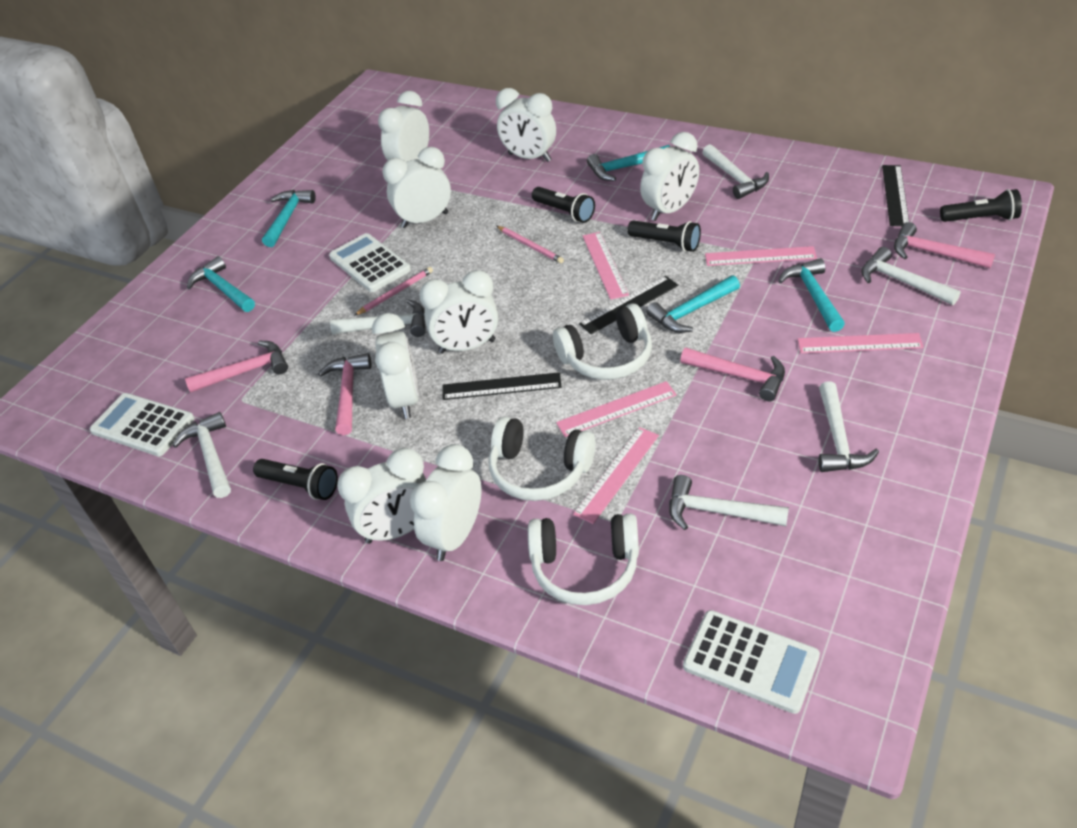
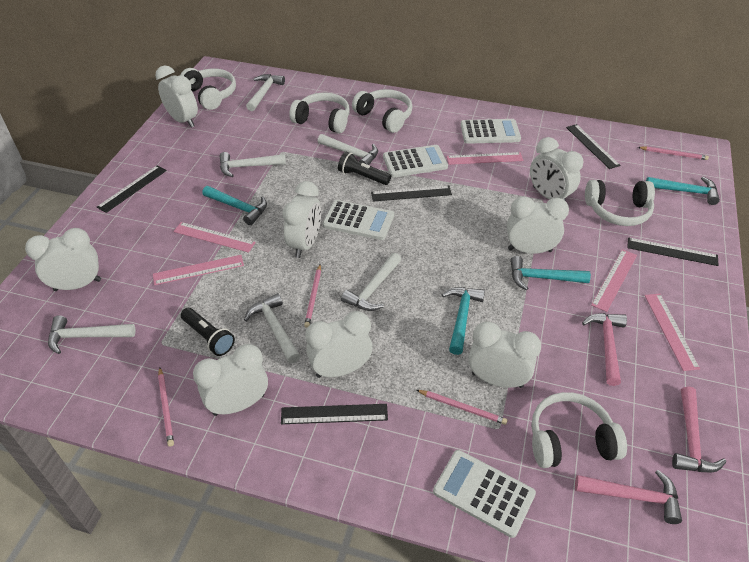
black flashlight: 4 -> 2
black ruler: 3 -> 5
pink hammer: 4 -> 3
pink pencil: 2 -> 4
turquoise hammer: 5 -> 4
white calculator: 3 -> 4
white headphones: 3 -> 5

